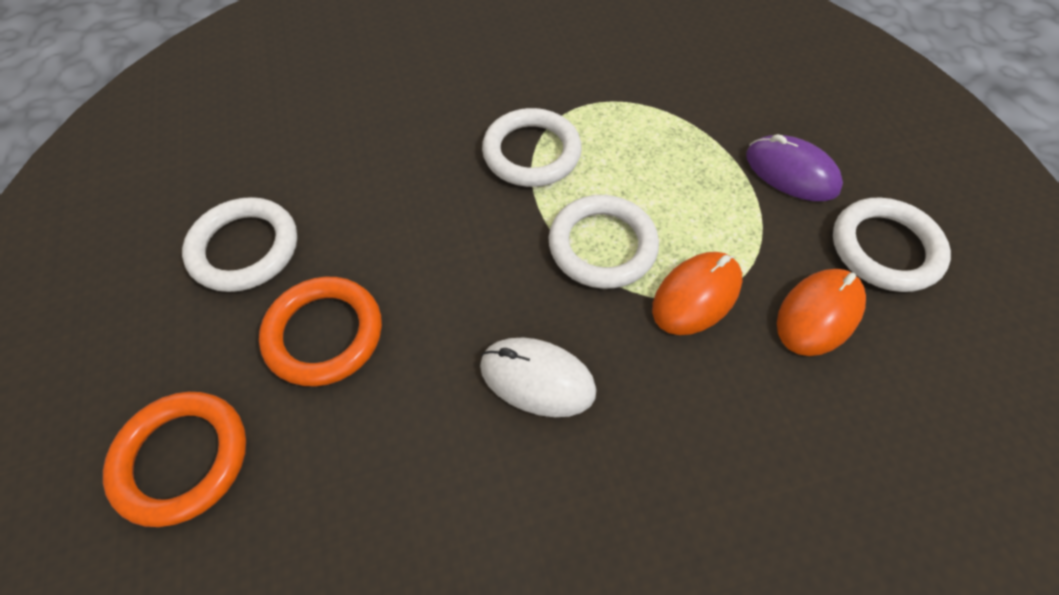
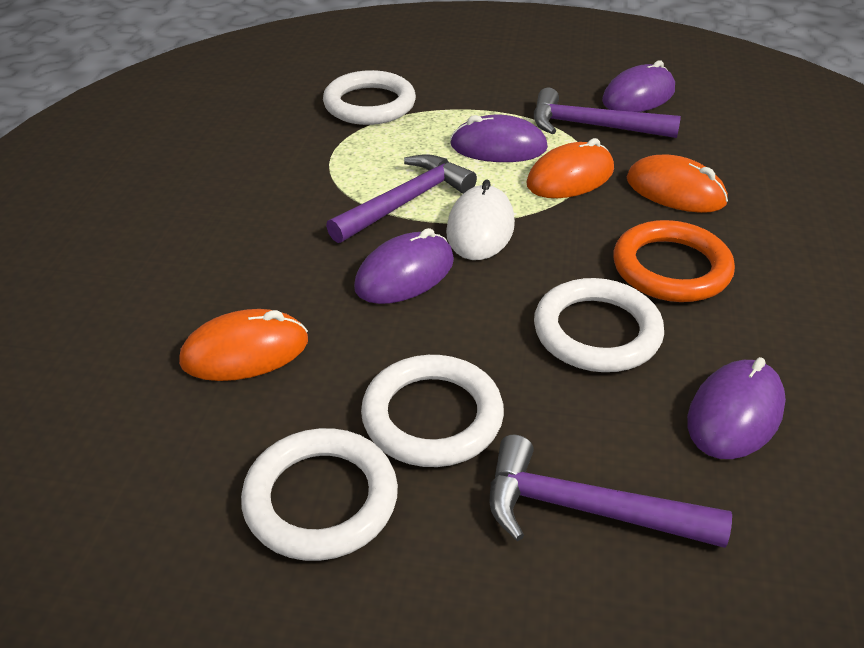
orange mouse: 2 -> 3
orange ring: 2 -> 1
purple hammer: 0 -> 3
purple mouse: 1 -> 4

